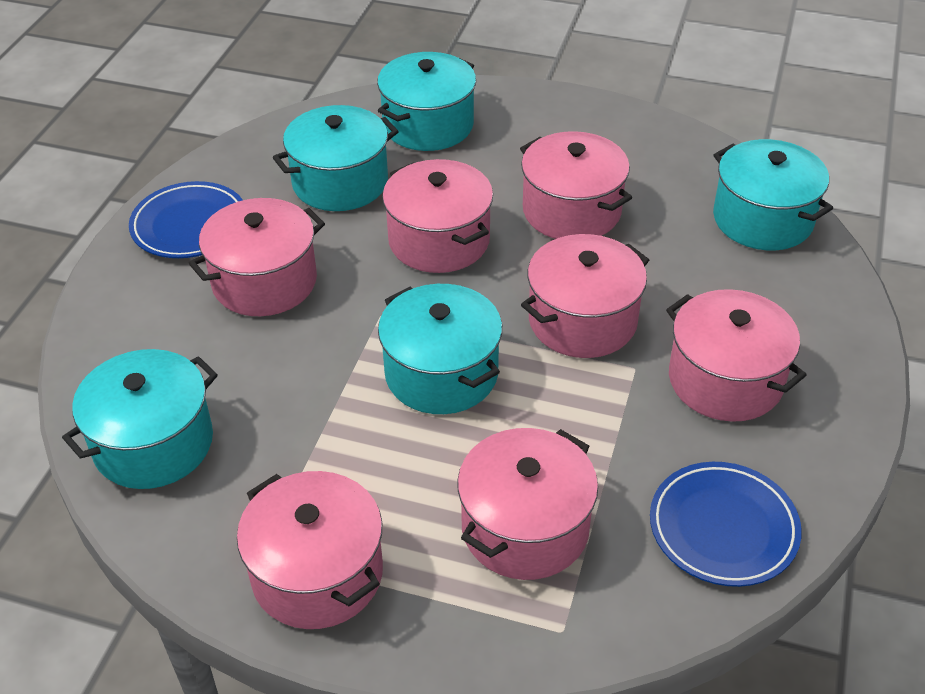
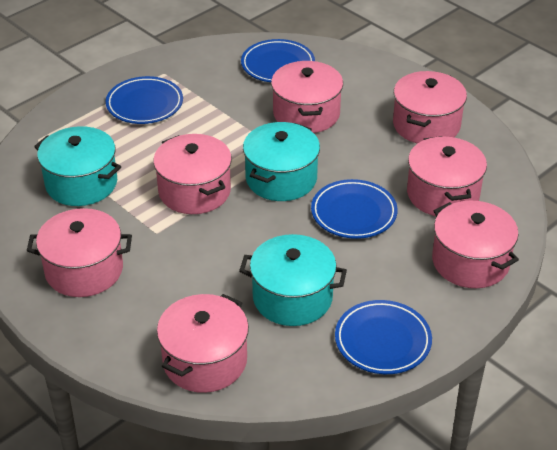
blue plate: 2 -> 4
turquoise pot: 5 -> 3

